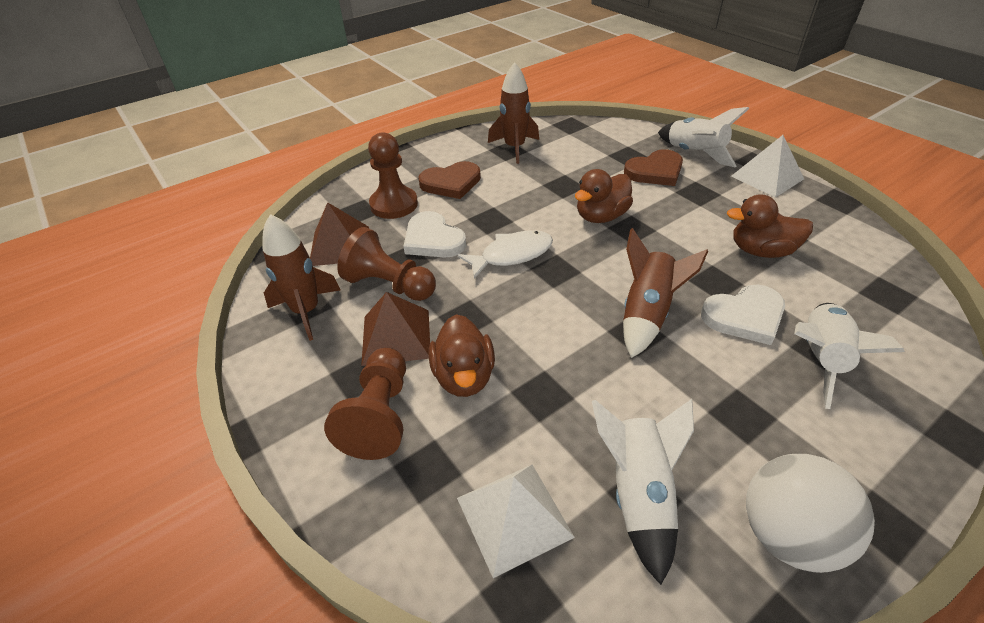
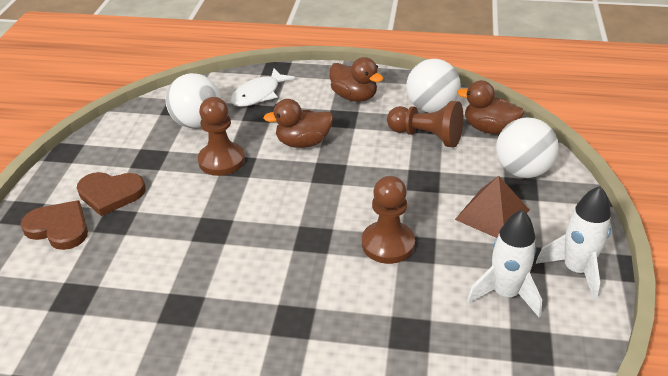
brown pyramid: 2 -> 1
brown rocket: 3 -> 0
white ball: 1 -> 3
white heart: 2 -> 0
white pyramid: 2 -> 0
white rocket: 3 -> 2

